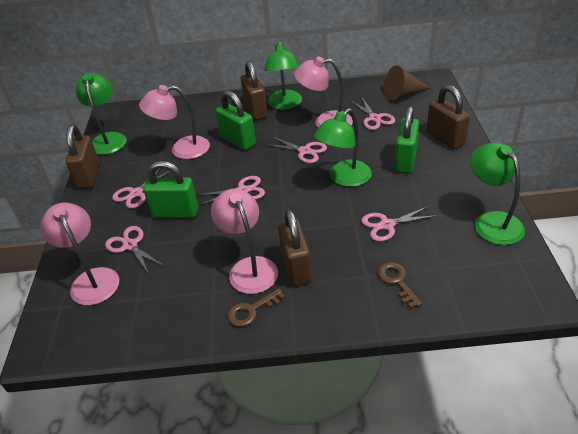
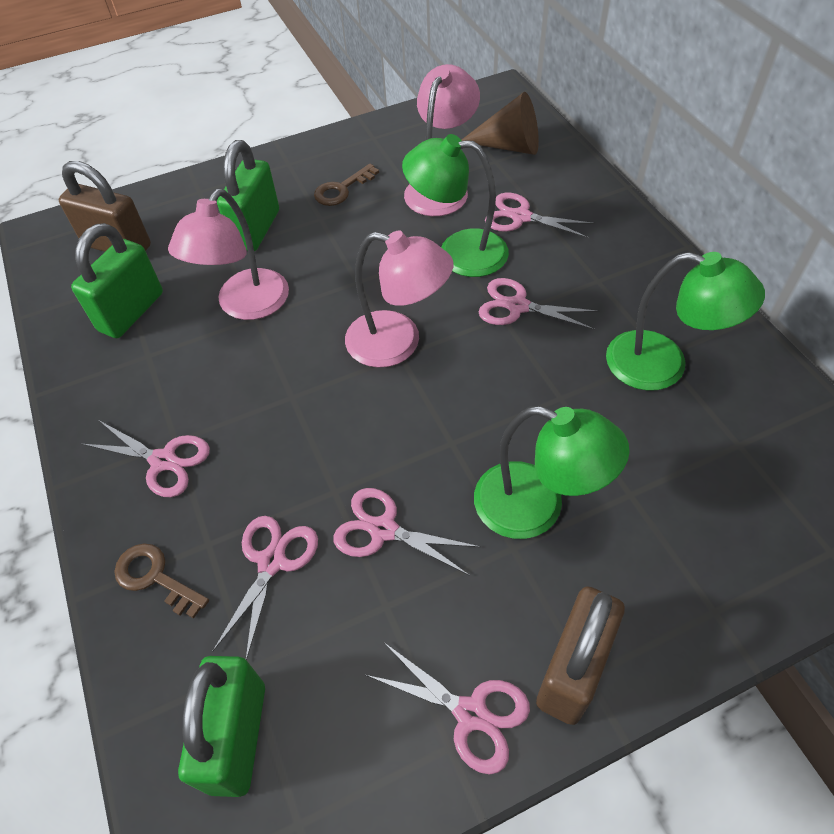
brown padlock: 4 -> 2
green lamp: 4 -> 3
pink lamp: 4 -> 3

